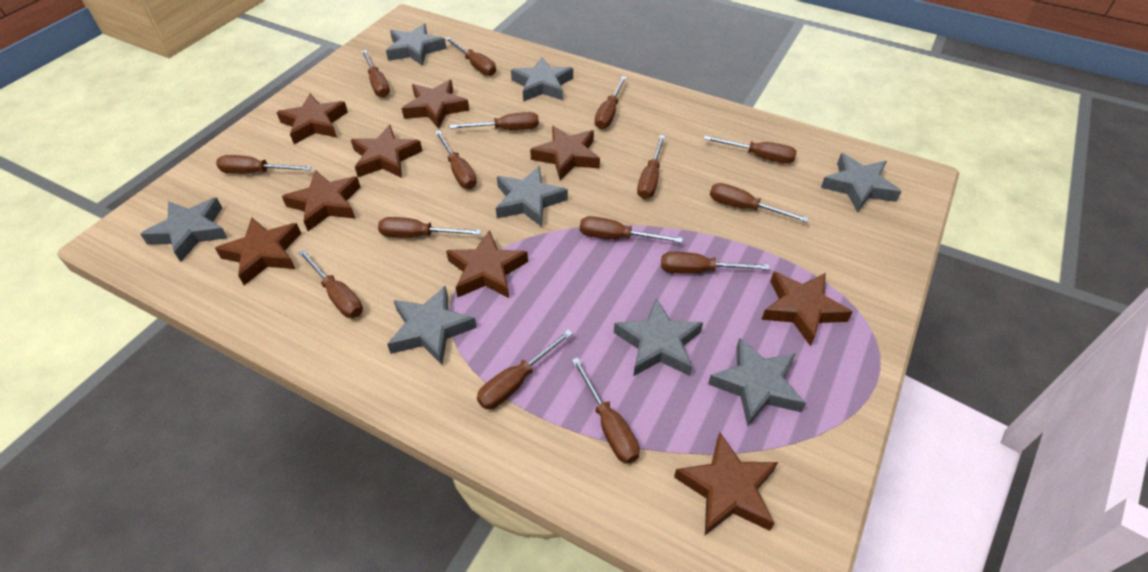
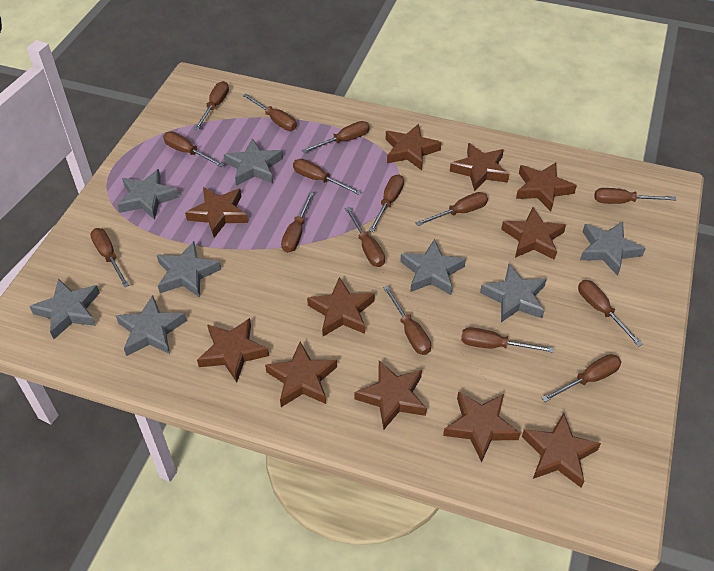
brown star: 9 -> 11

